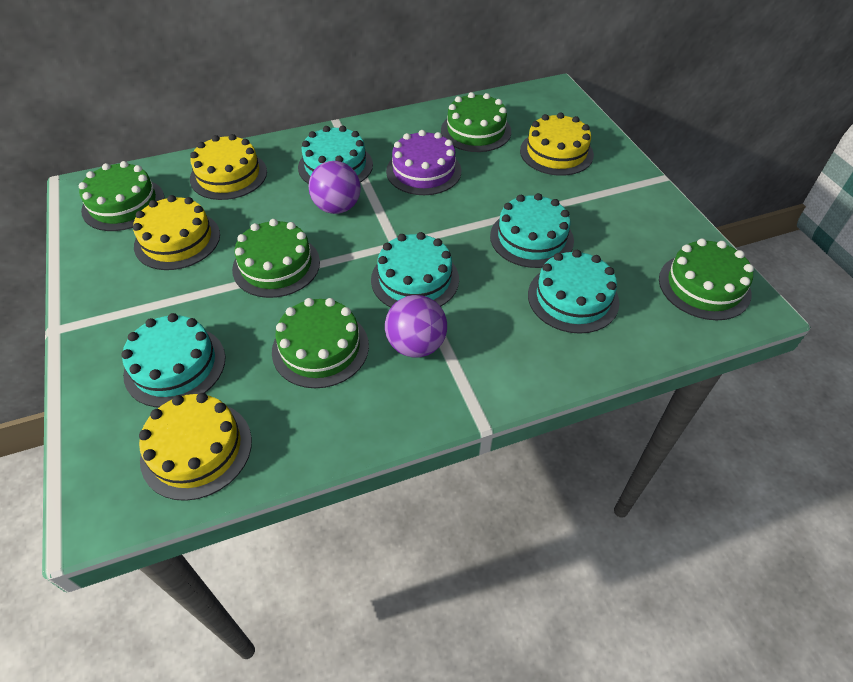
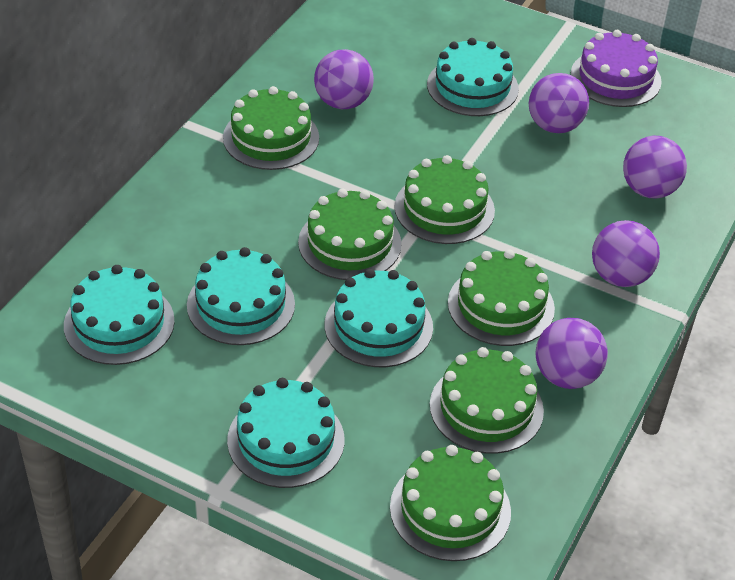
green cake: 5 -> 6
purple ball: 2 -> 5
yellow cake: 4 -> 0

